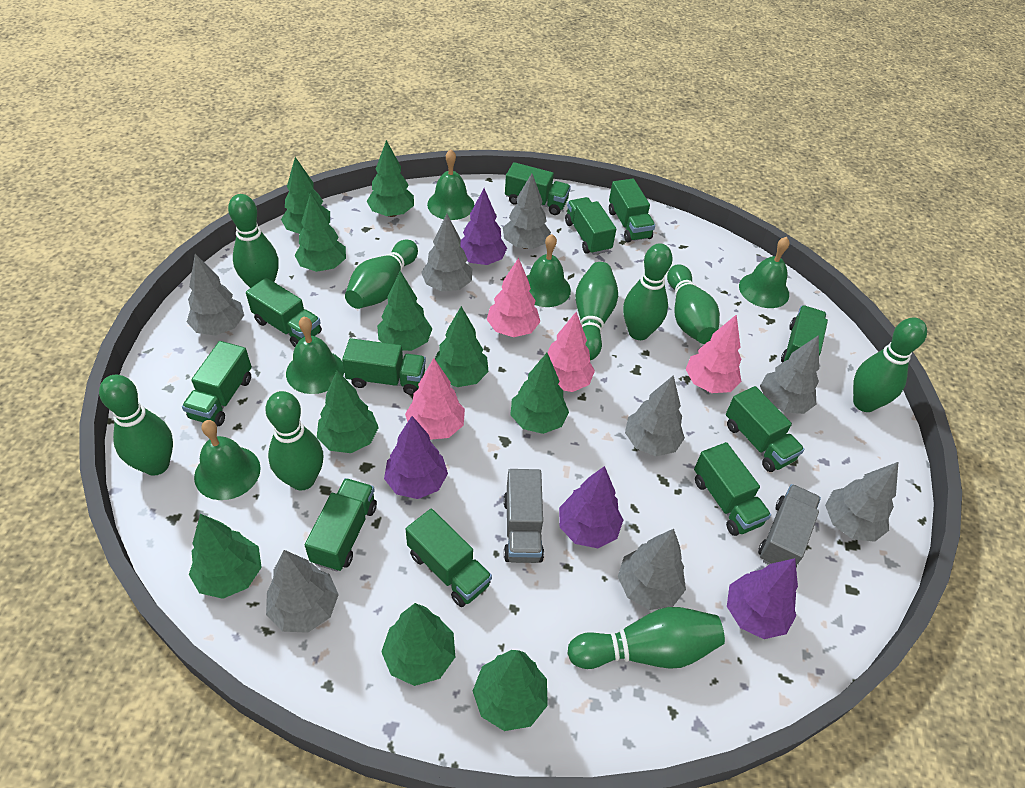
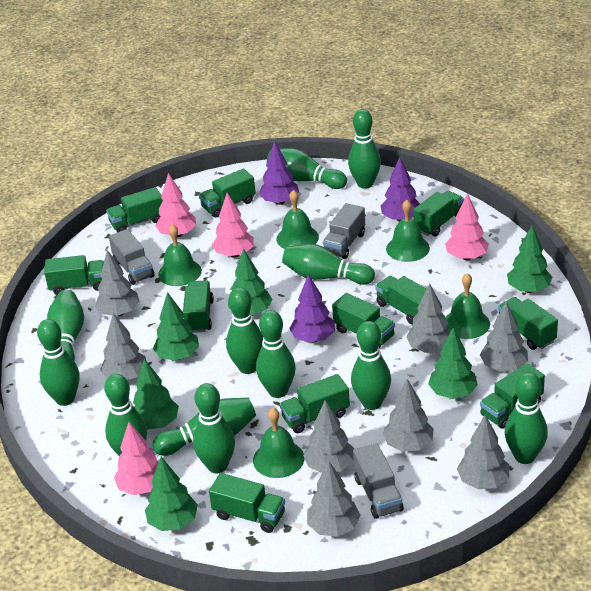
green bowling pin: 9 -> 12
green tree: 10 -> 6
grey truck: 2 -> 3
purple tree: 4 -> 3

